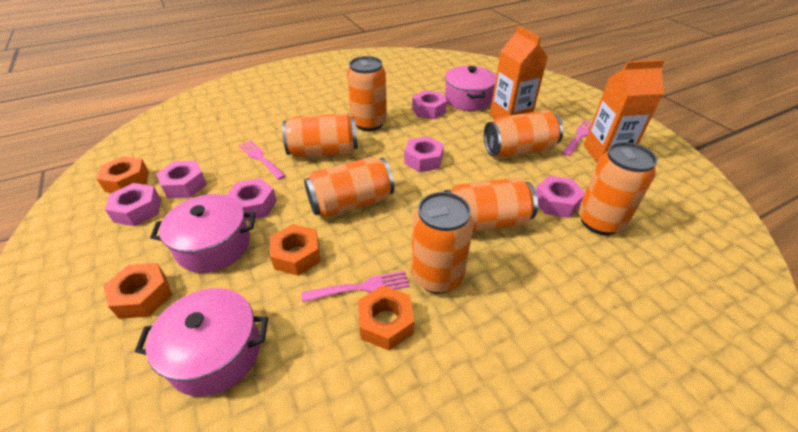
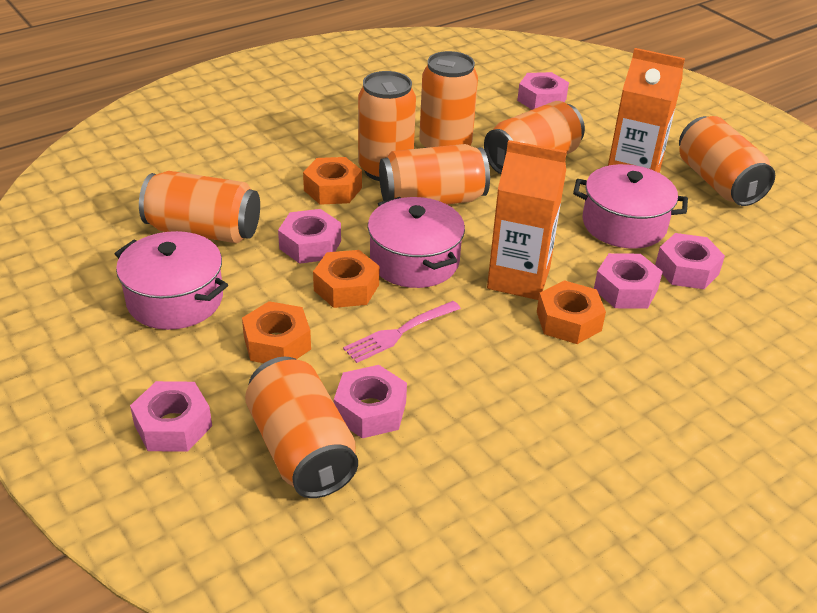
pink fork: 3 -> 1

